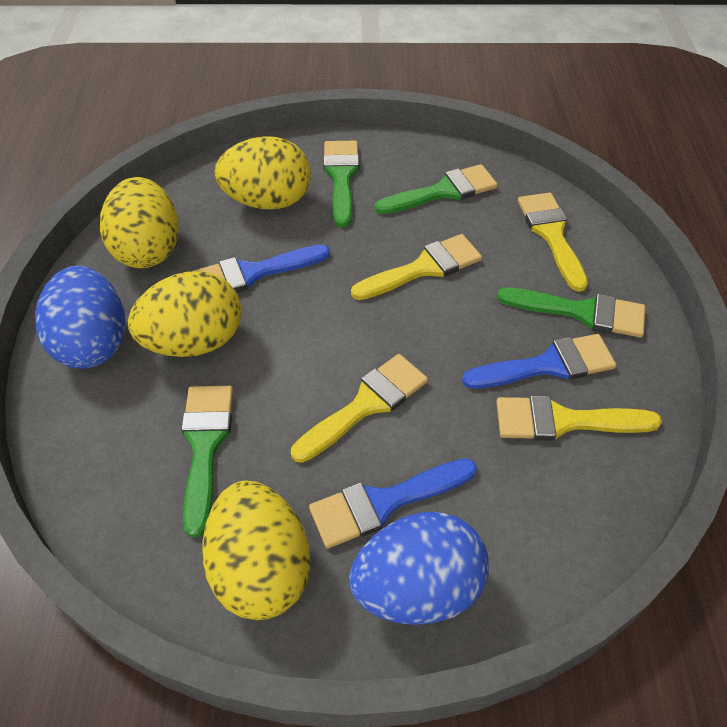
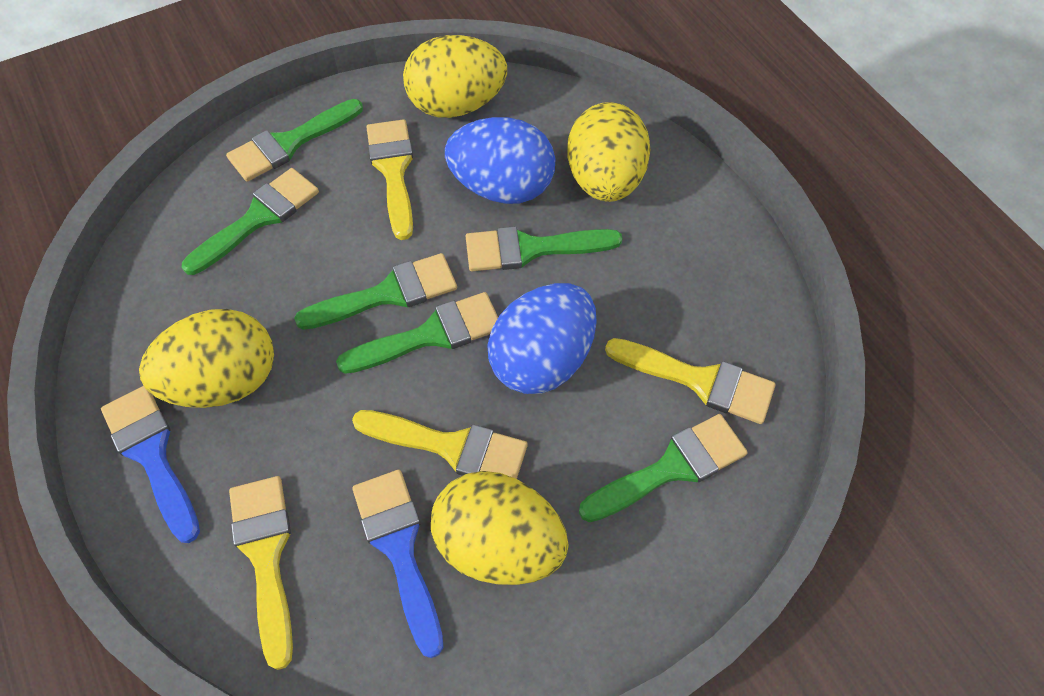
blue brush: 3 -> 2
green brush: 4 -> 6

